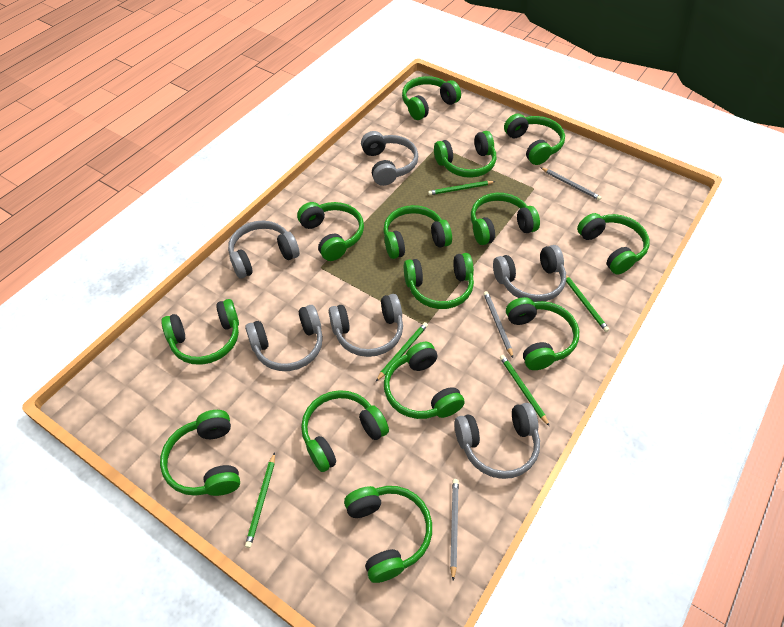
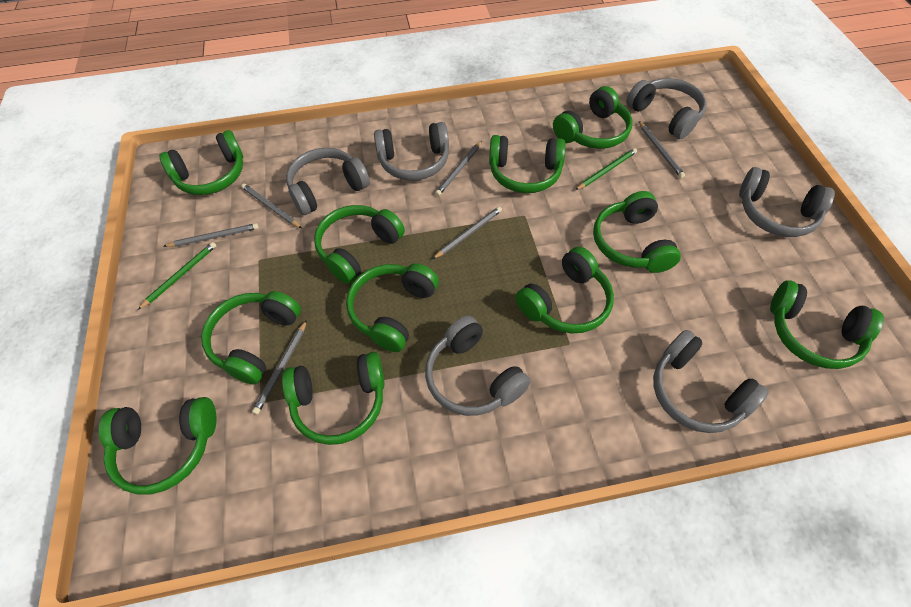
green headphones: 14 -> 11
green pencil: 5 -> 2
grey pencil: 3 -> 6

